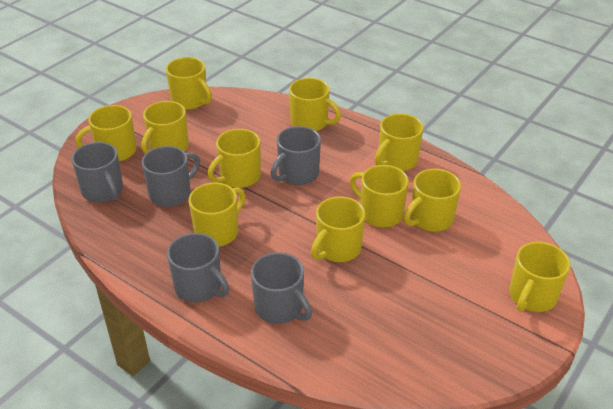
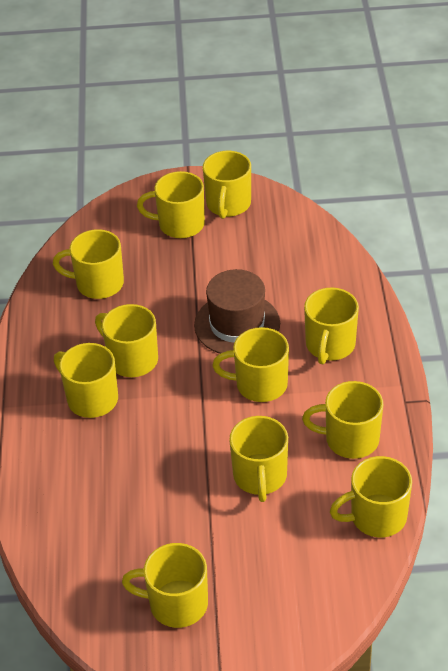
brown hat: 0 -> 1
grey mug: 5 -> 0

